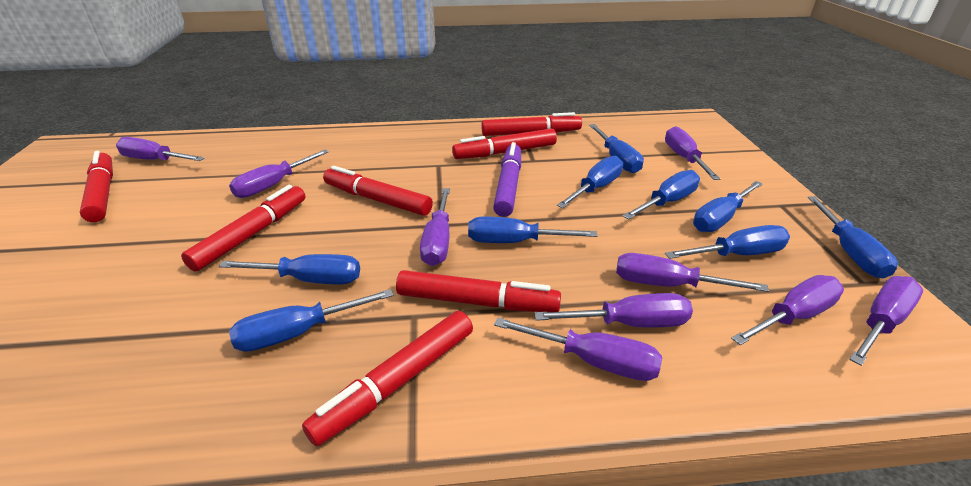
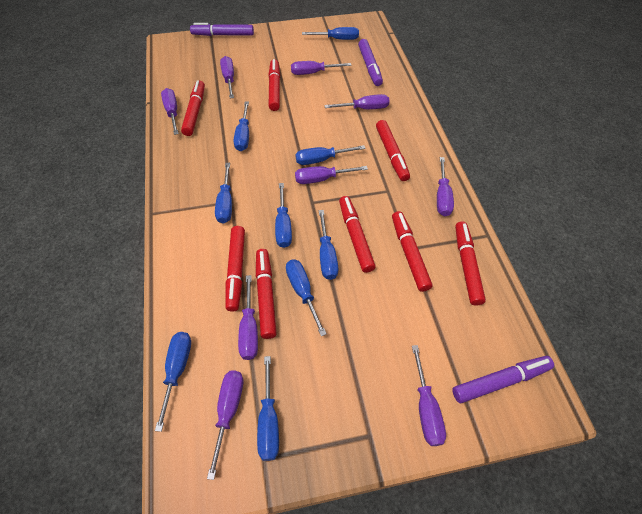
purple marker: 1 -> 3
red marker: 7 -> 8

